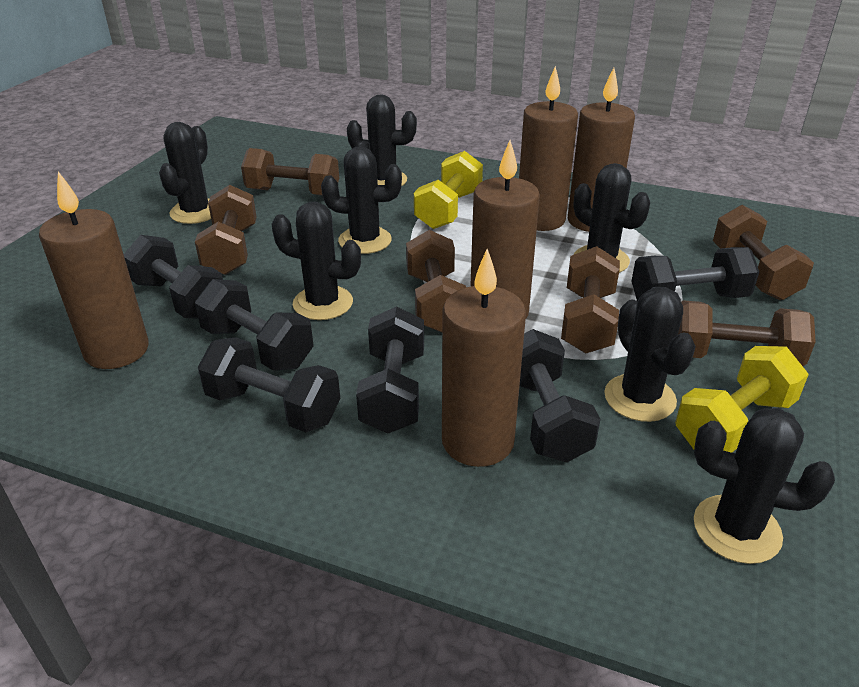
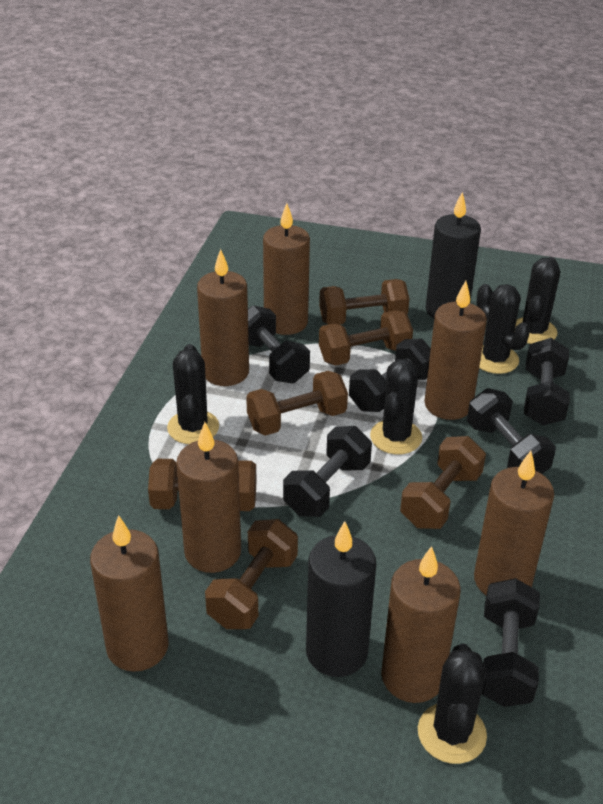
black cactus: 7 -> 5
black candle: 0 -> 2
brown candle: 5 -> 7
yellow dumbbell: 2 -> 0

